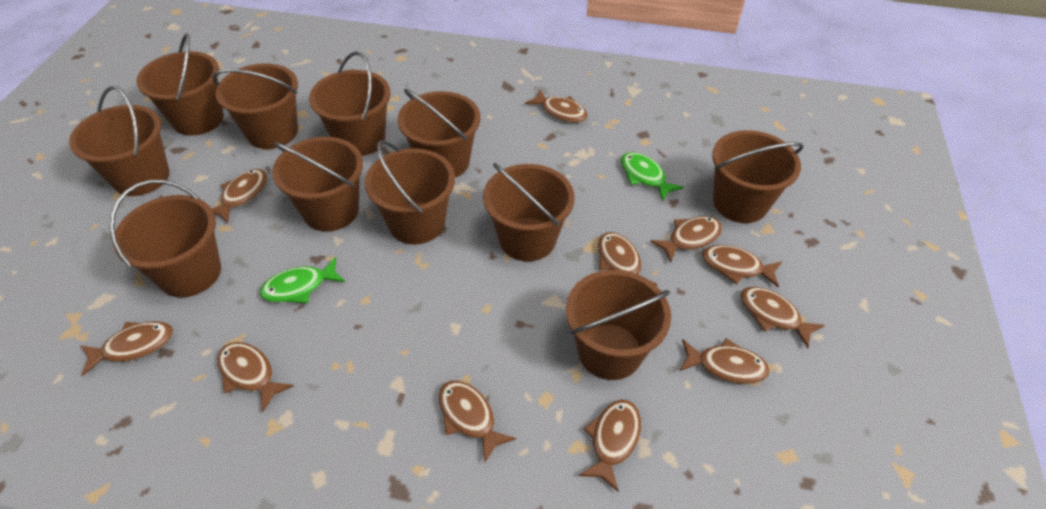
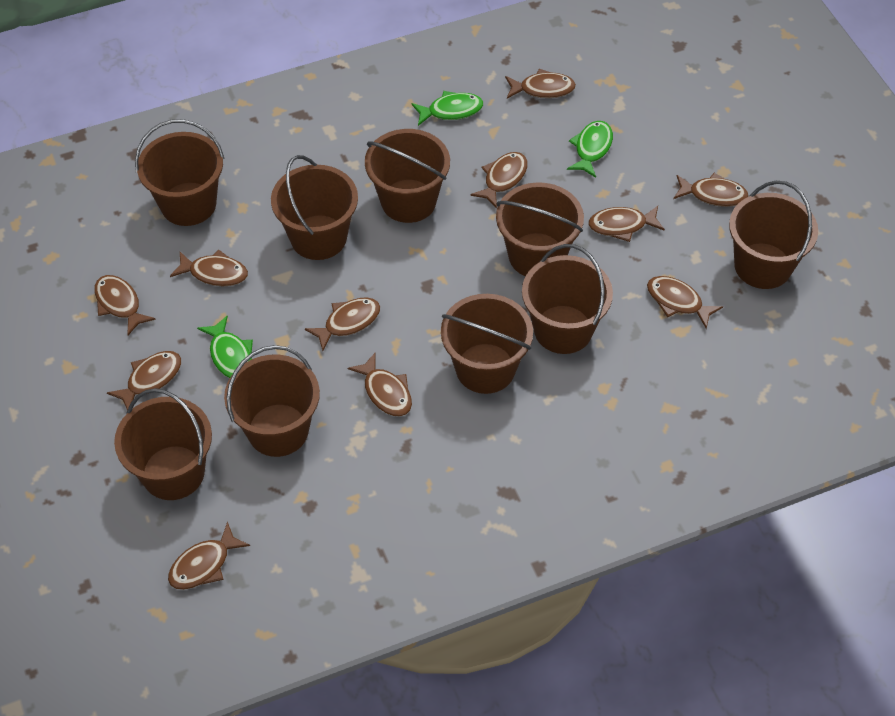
brown bucket: 11 -> 9
green fish: 2 -> 3

